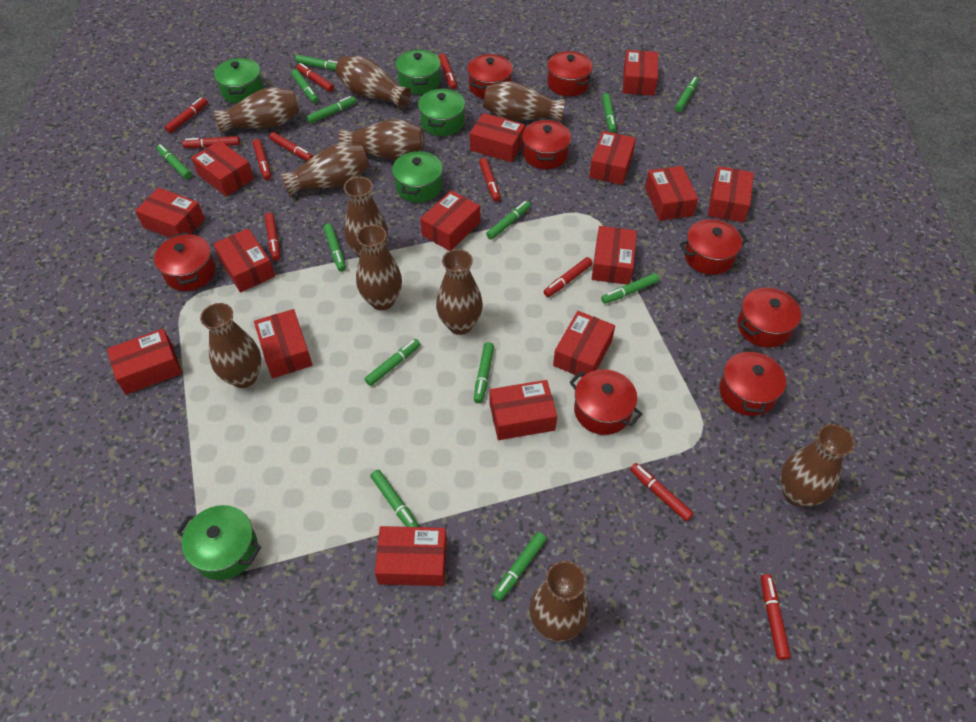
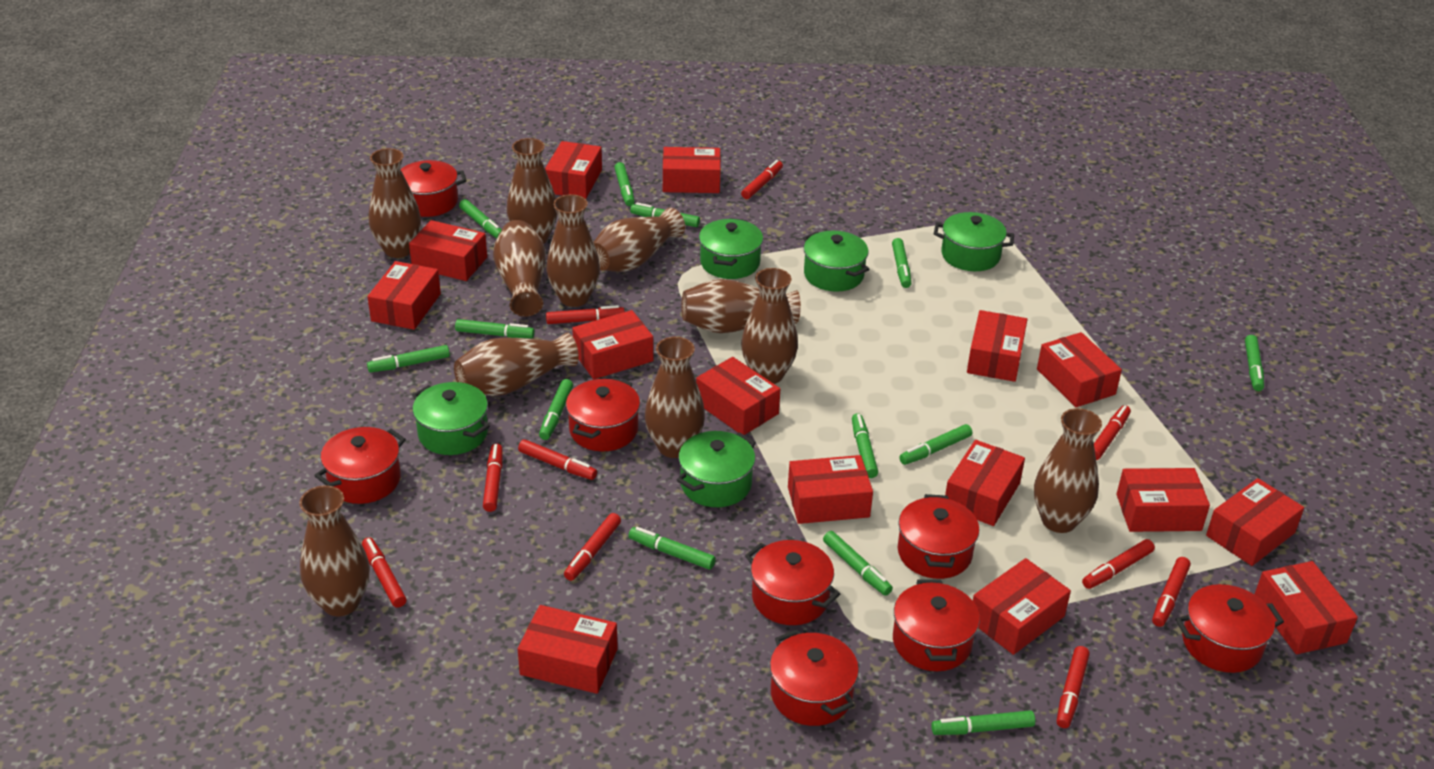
red marker: 11 -> 10

